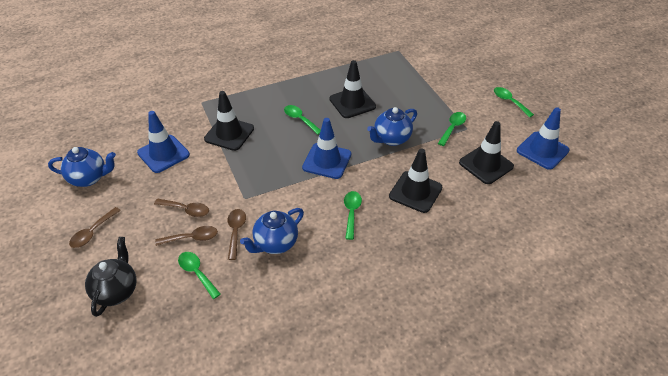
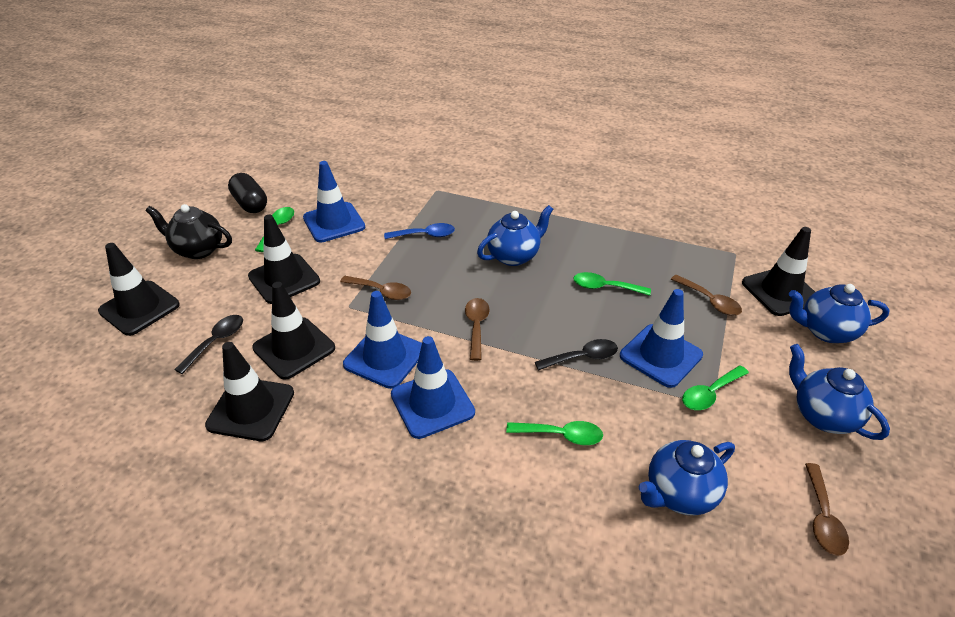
black capsule: 0 -> 1
black spoon: 0 -> 2
black traffic cone: 4 -> 5
blue spoon: 0 -> 1
blue teapot: 3 -> 4
blue traffic cone: 3 -> 4
green spoon: 5 -> 4

